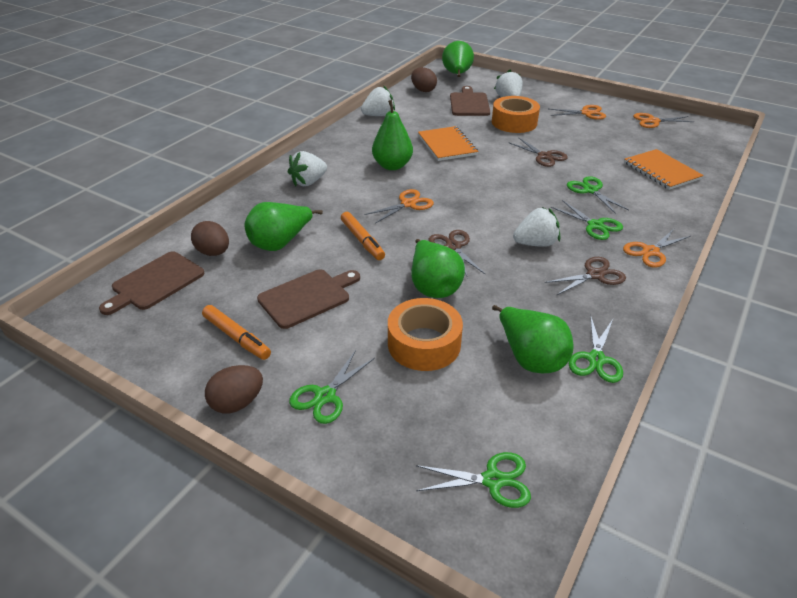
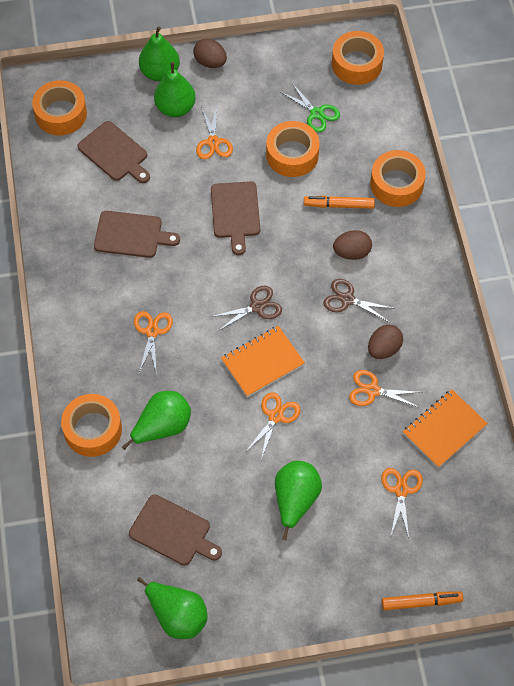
brown cutting board: 3 -> 4
brown scissors: 3 -> 2
green scissors: 5 -> 1
orange scissors: 4 -> 5
orange tape: 2 -> 5
white strawberry: 4 -> 0

